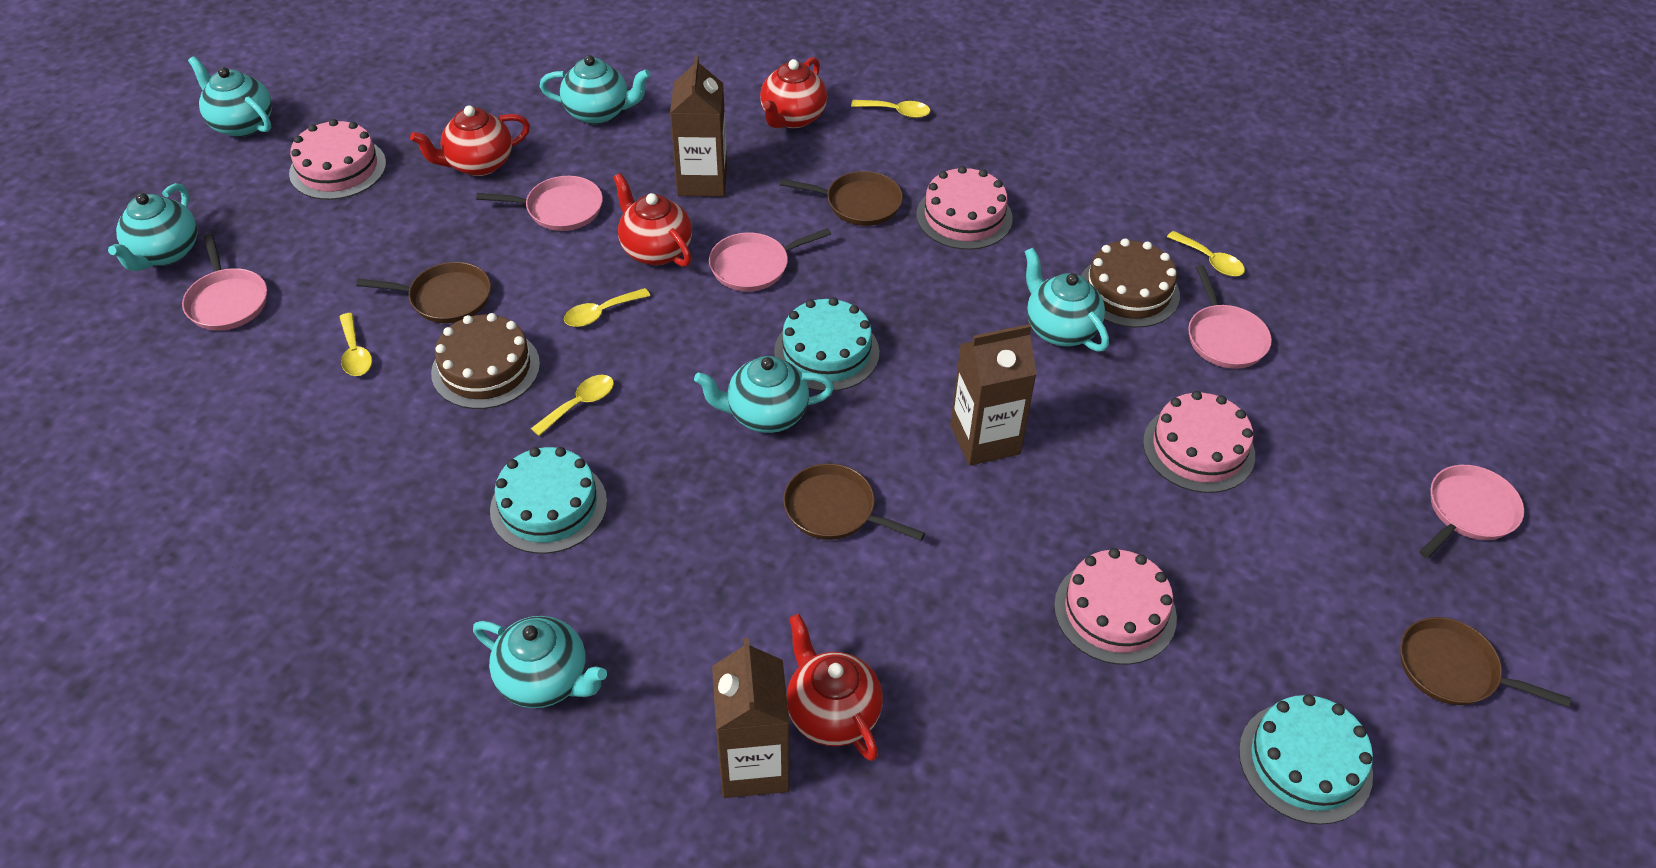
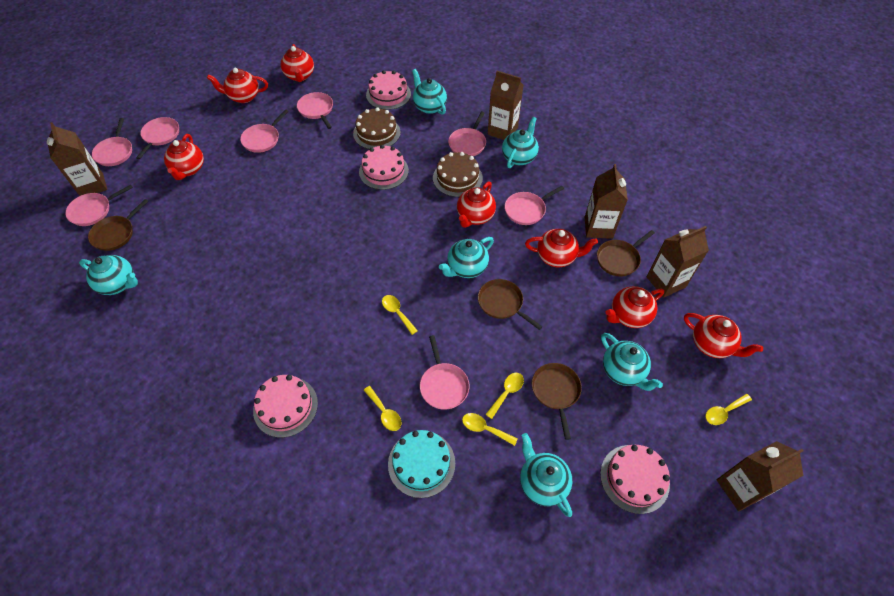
brown carton: 3 -> 5
pink pan: 5 -> 8
red teapot: 4 -> 7
turquoise cake: 3 -> 1

